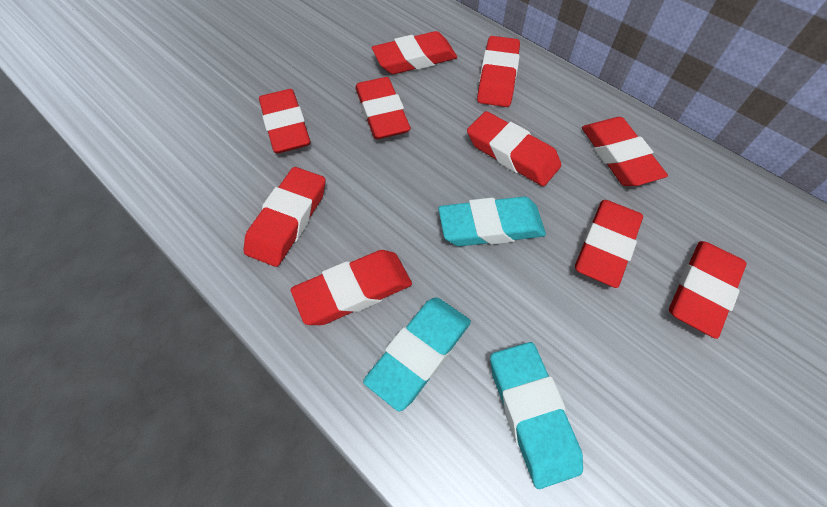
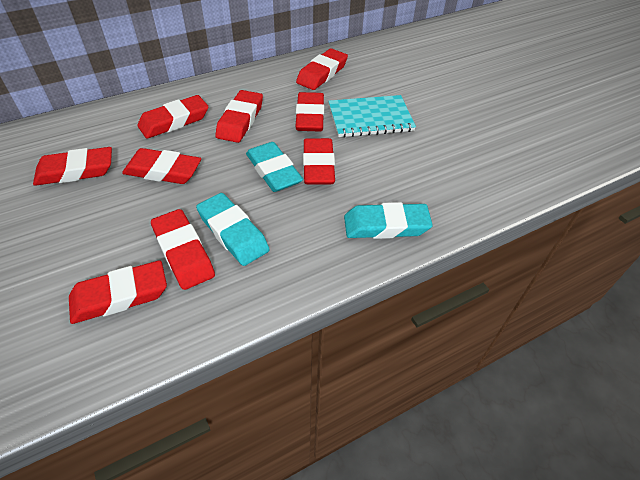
red eraser: 10 -> 9
turquoise notebook: 0 -> 1

